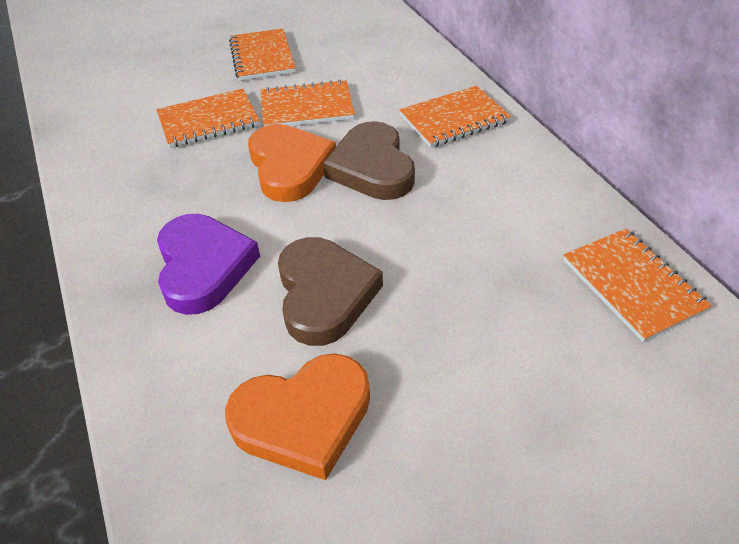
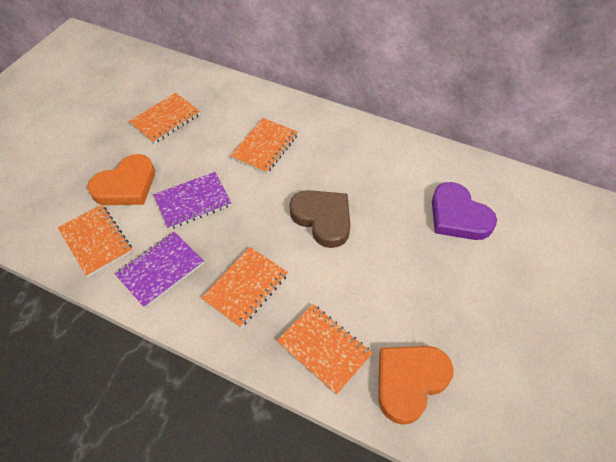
brown heart: 2 -> 1
purple notebook: 0 -> 2

